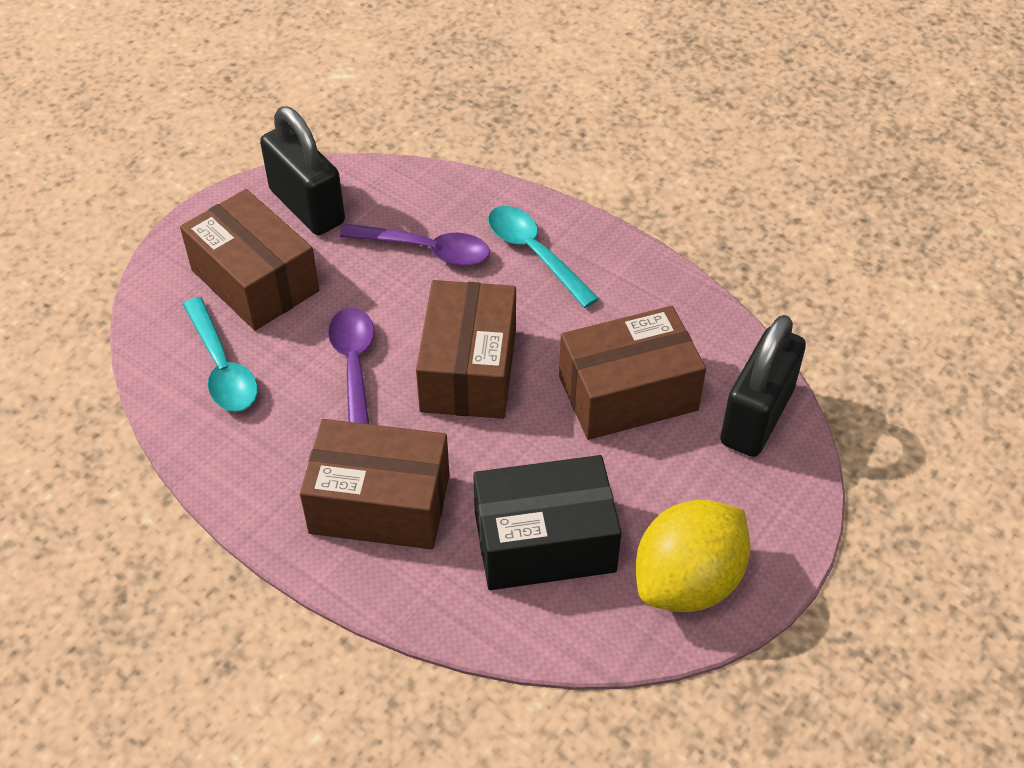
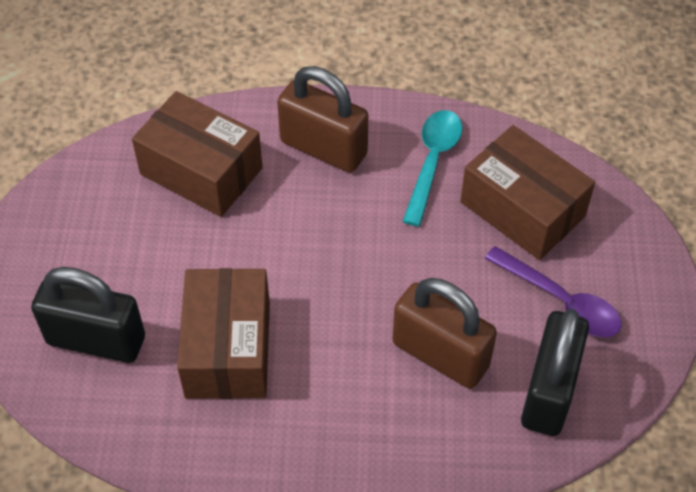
black box: 1 -> 0
brown box: 4 -> 3
brown padlock: 0 -> 2
purple spoon: 2 -> 1
turquoise spoon: 2 -> 1
yellow lemon: 1 -> 0

